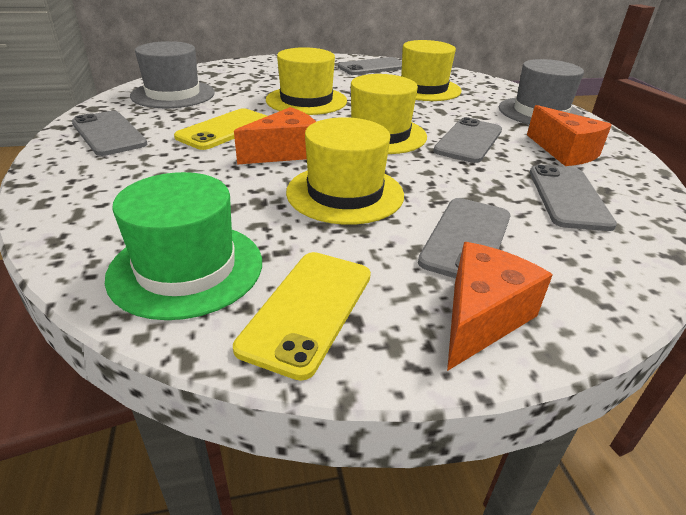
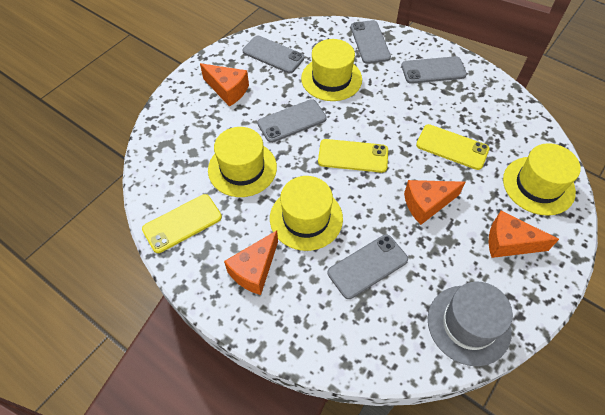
green hat: 1 -> 0
grey hat: 2 -> 1
orange cheese: 3 -> 4
yellow phone: 2 -> 3

